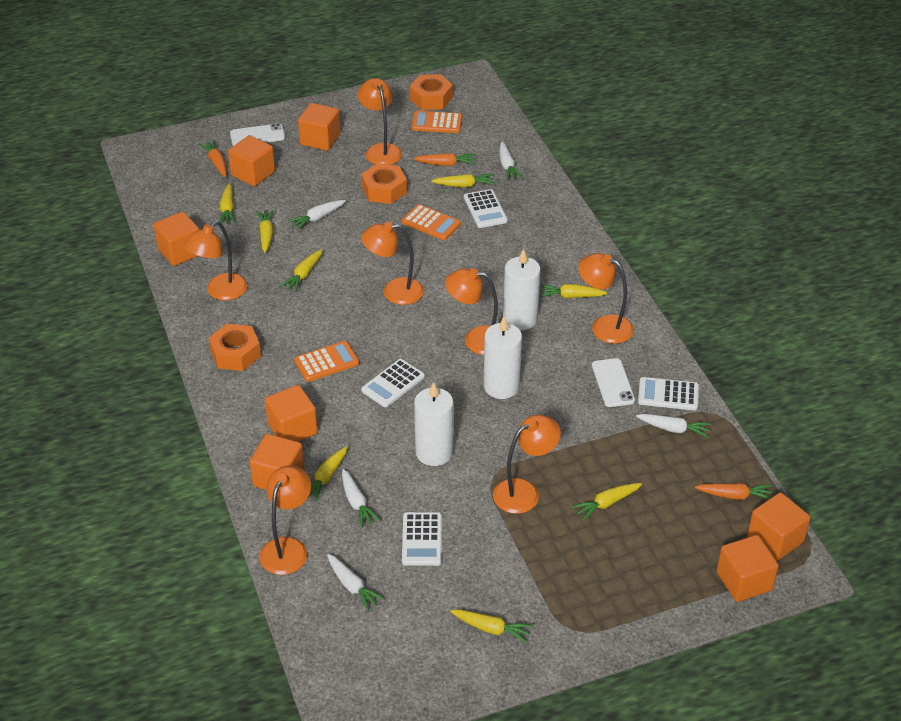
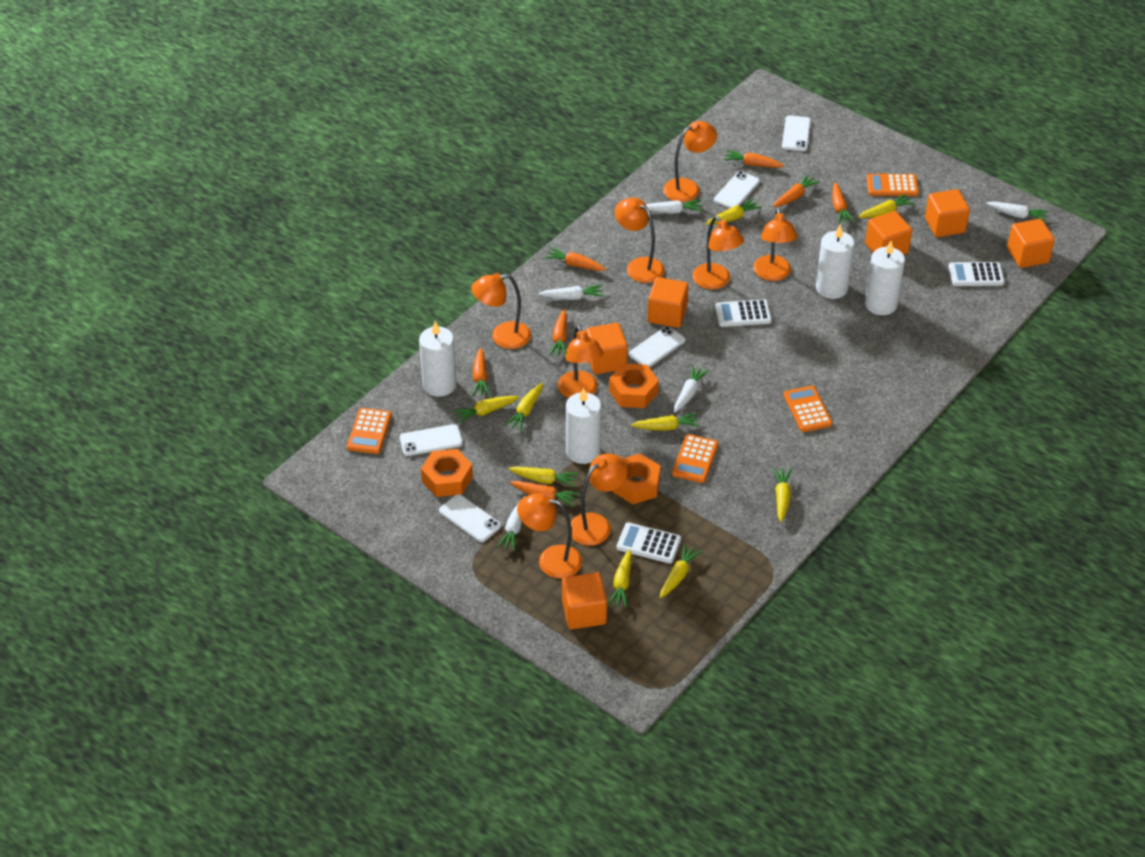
orange calculator: 3 -> 4
orange carrot: 3 -> 7
orange cube: 7 -> 6
orange lamp: 7 -> 8
white calculator: 4 -> 3
white candle: 3 -> 4
white phone: 2 -> 5
yellow carrot: 8 -> 9

